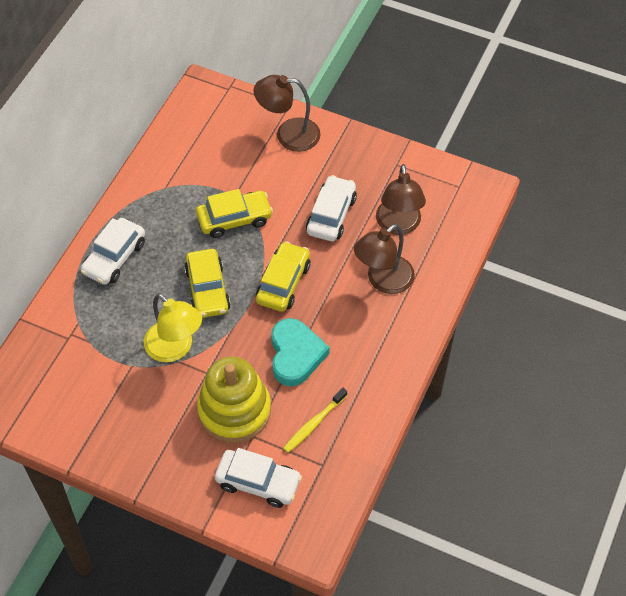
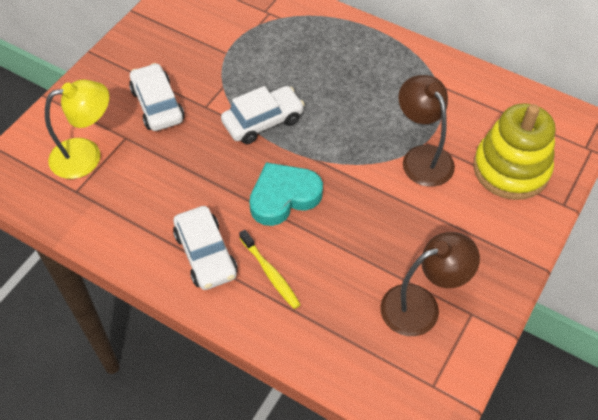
brown lamp: 3 -> 2
yellow car: 3 -> 0

